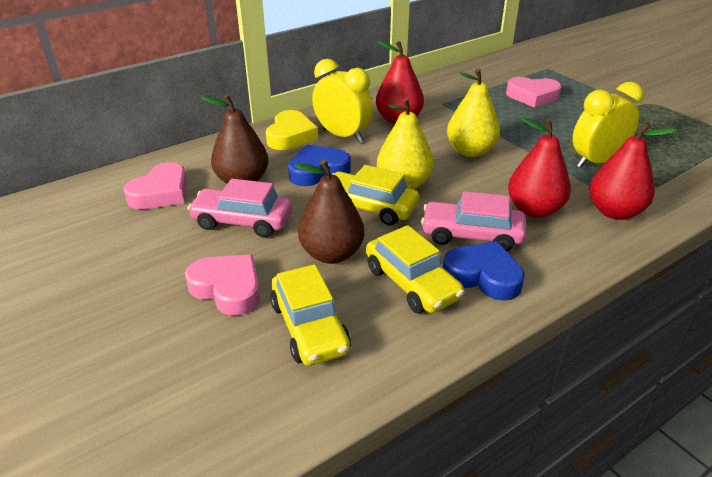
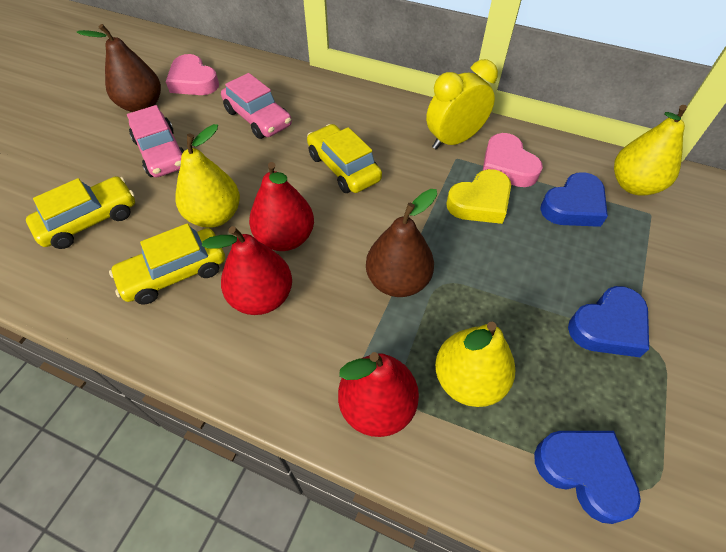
blue heart: 2 -> 3
pink heart: 3 -> 2
yellow clock: 2 -> 1
yellow pear: 2 -> 3

